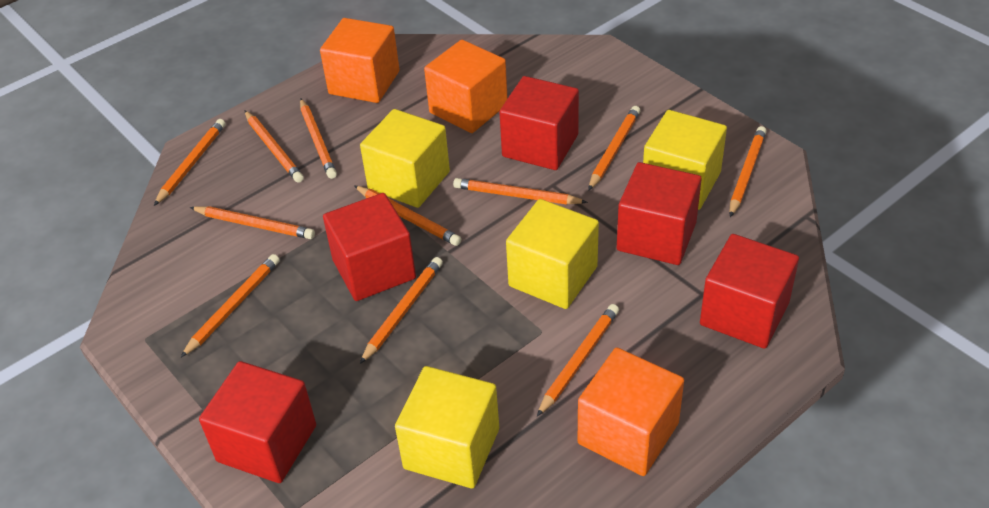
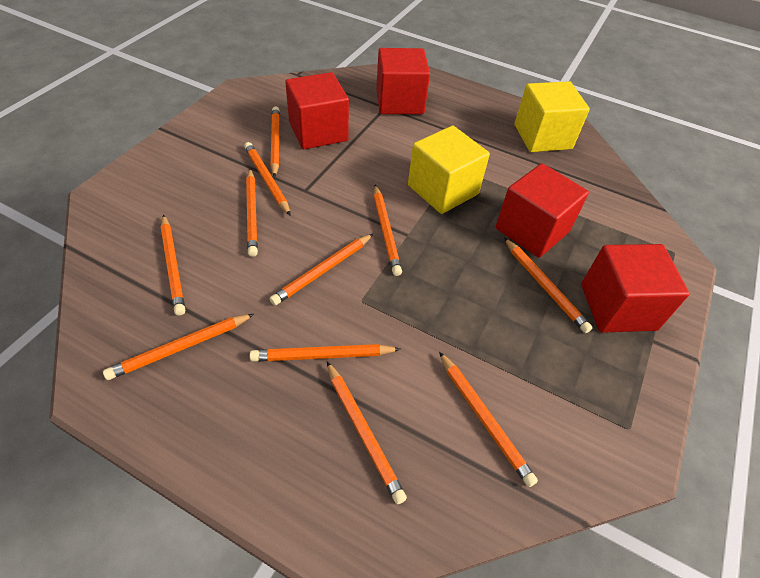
orange cube: 3 -> 0
red cube: 5 -> 4
yellow cube: 4 -> 2

